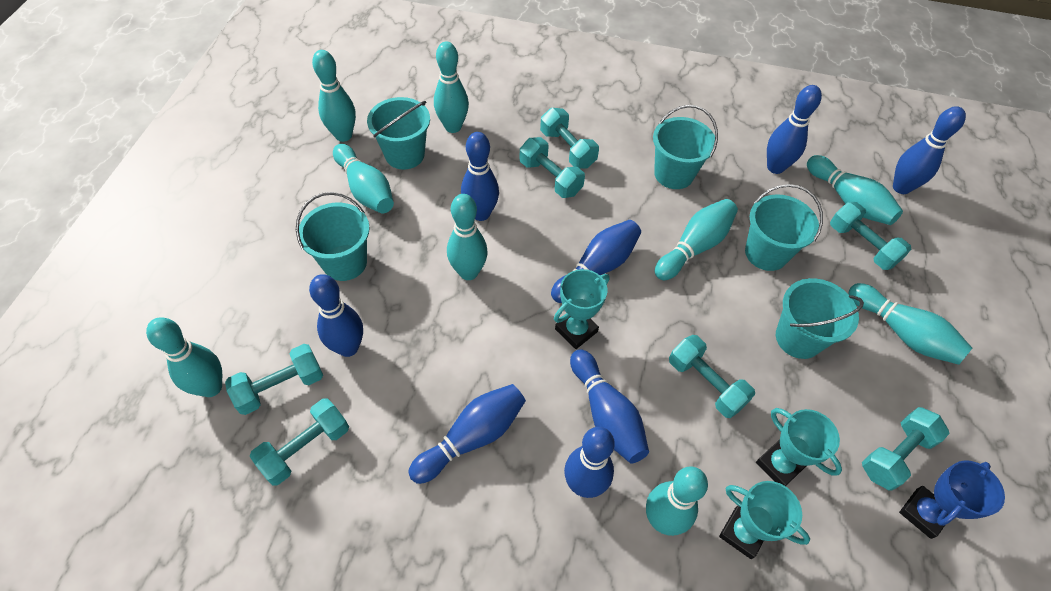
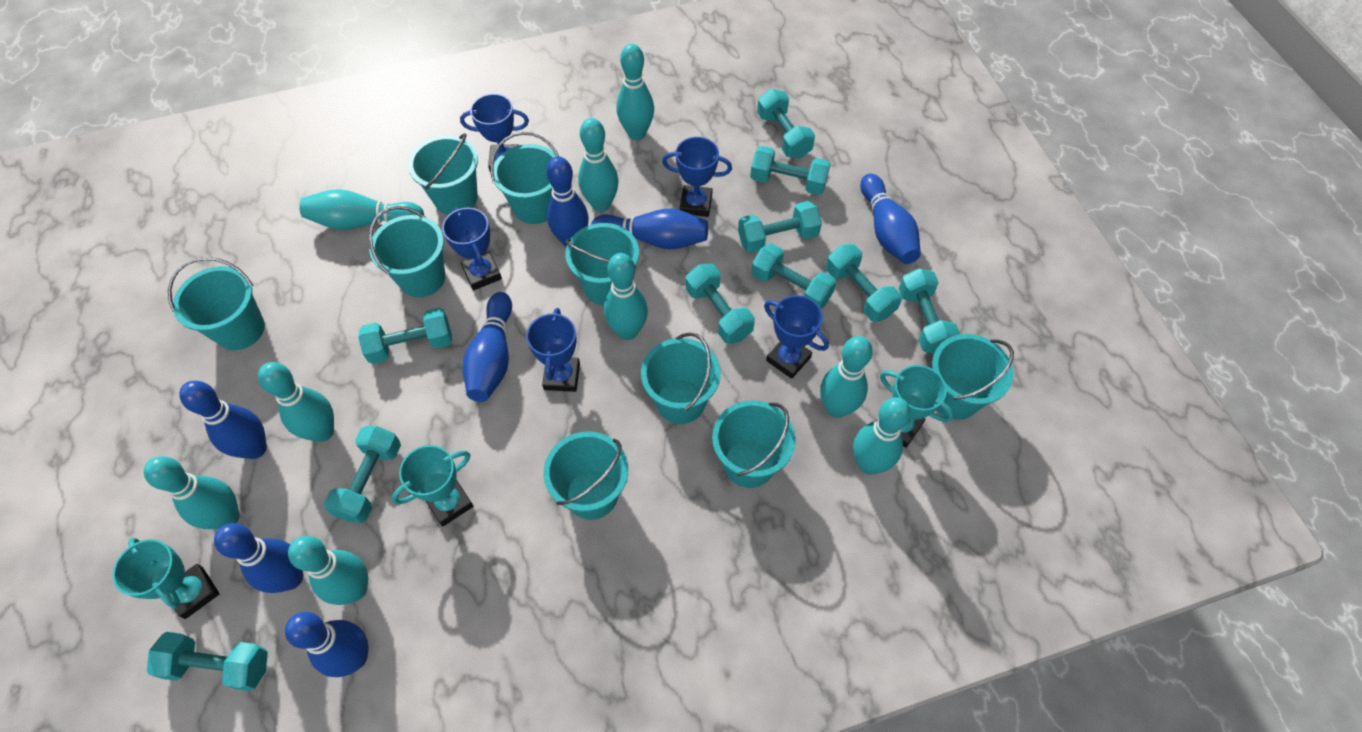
blue bowling pin: 8 -> 7
blue trophy: 1 -> 5
turquoise bucket: 5 -> 9
turquoise dumbbell: 7 -> 10

